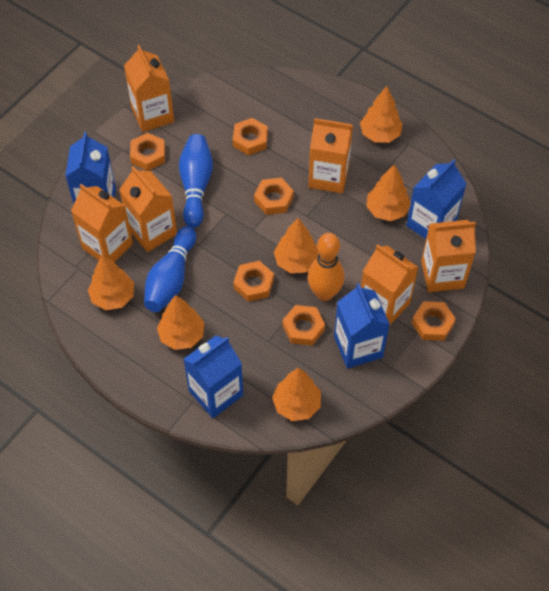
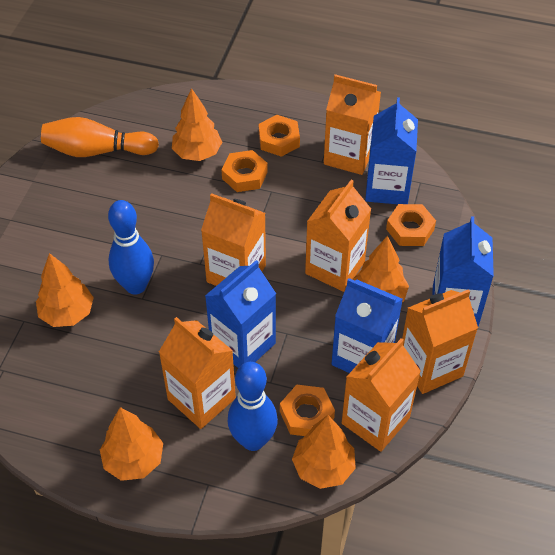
orange nut: 6 -> 4
orange tree: 6 -> 5

